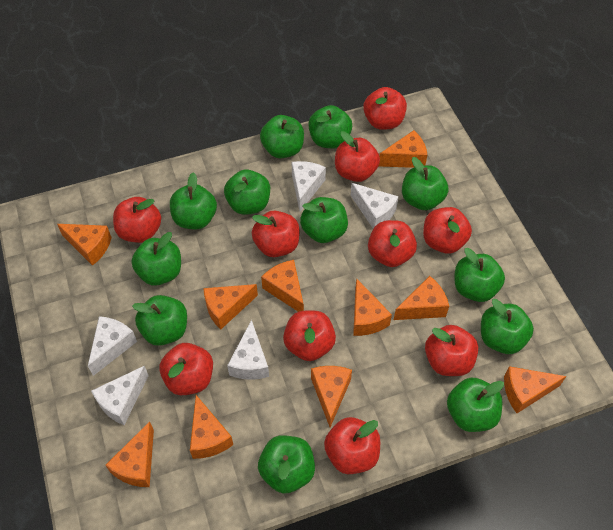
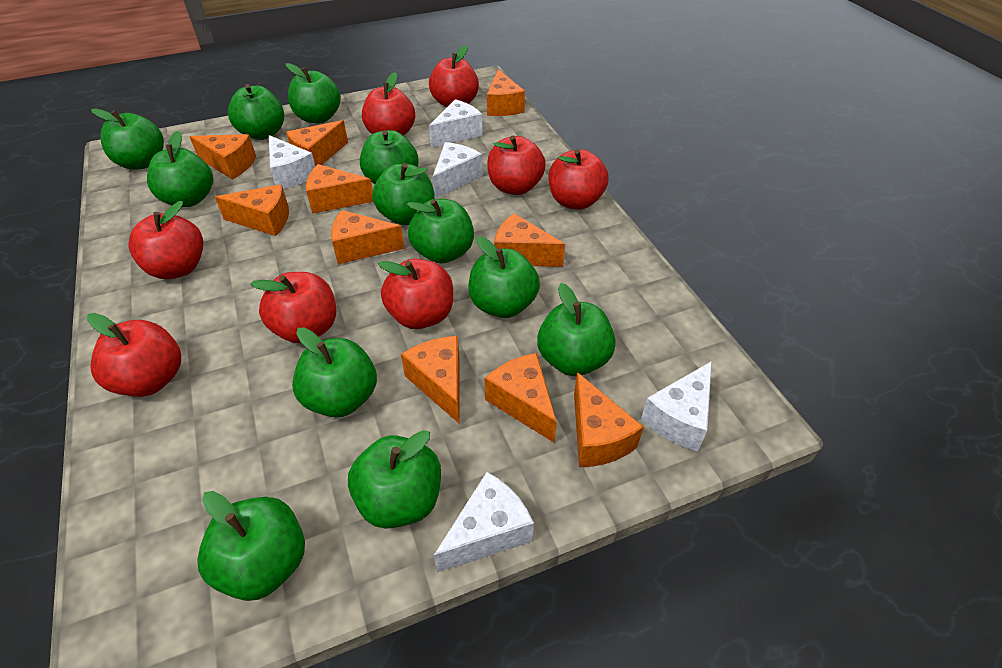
red apple: 10 -> 8

